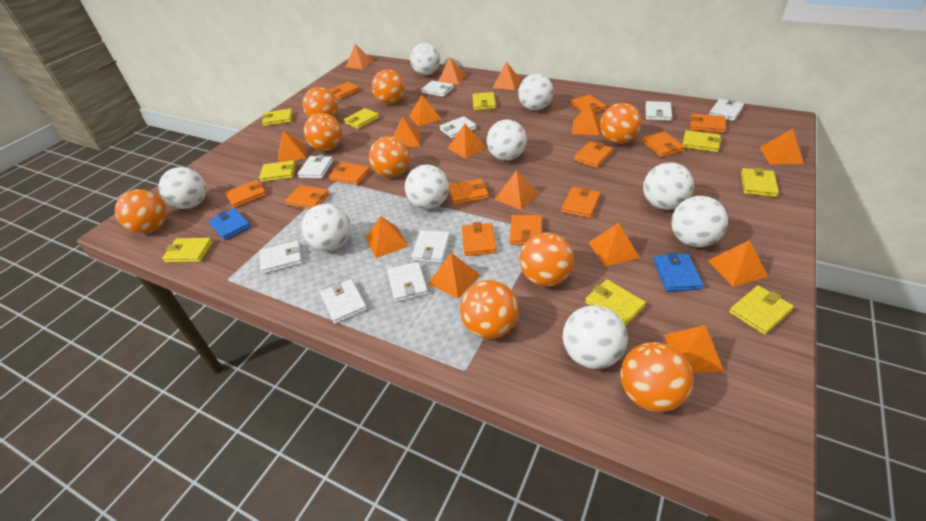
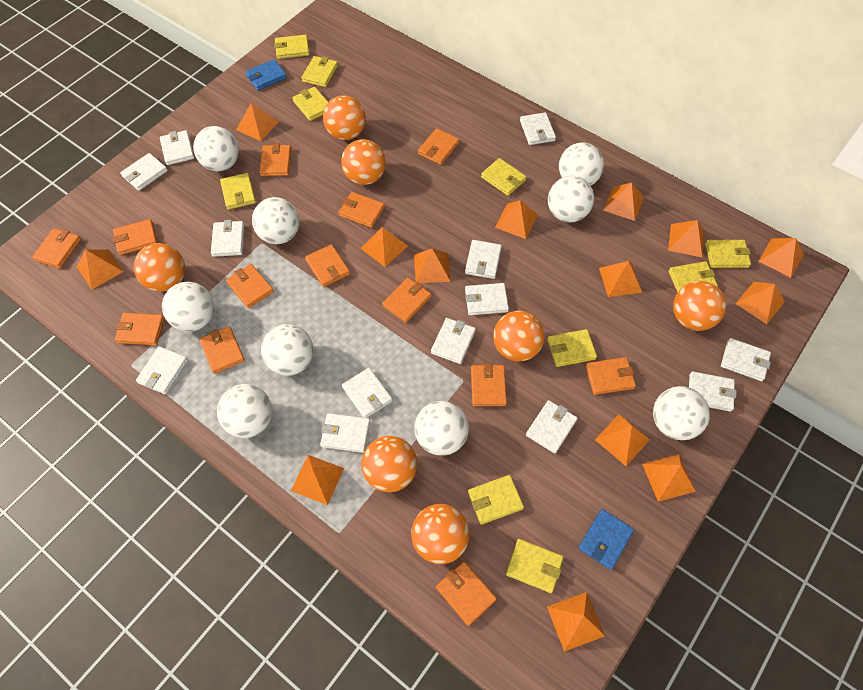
orange ball: 9 -> 7
orange pyramid: 15 -> 14
orange wallet: 12 -> 13
white wallet: 9 -> 13
yellow wallet: 9 -> 10

